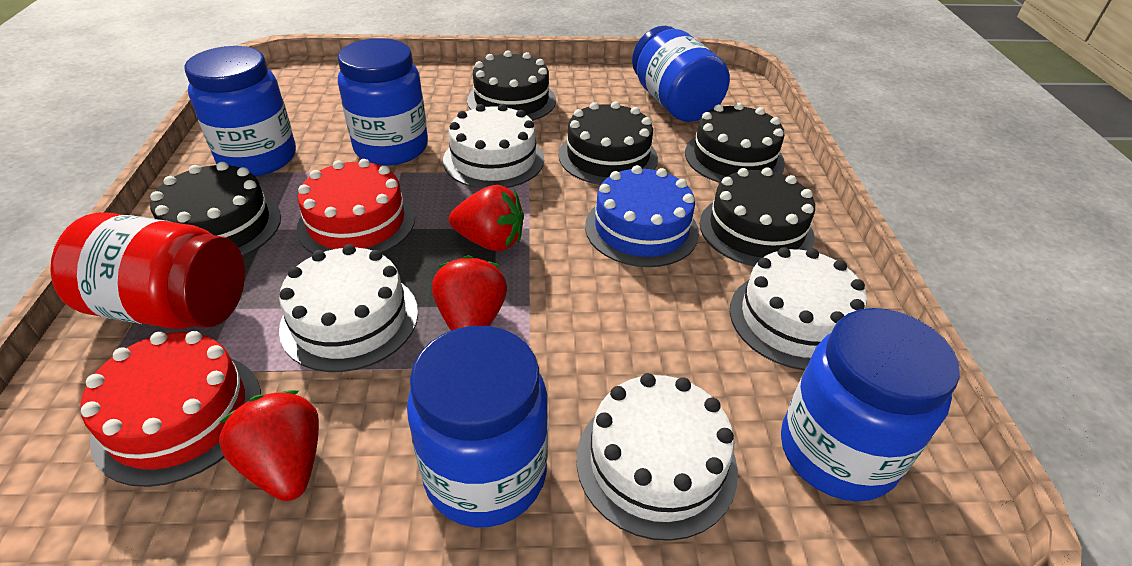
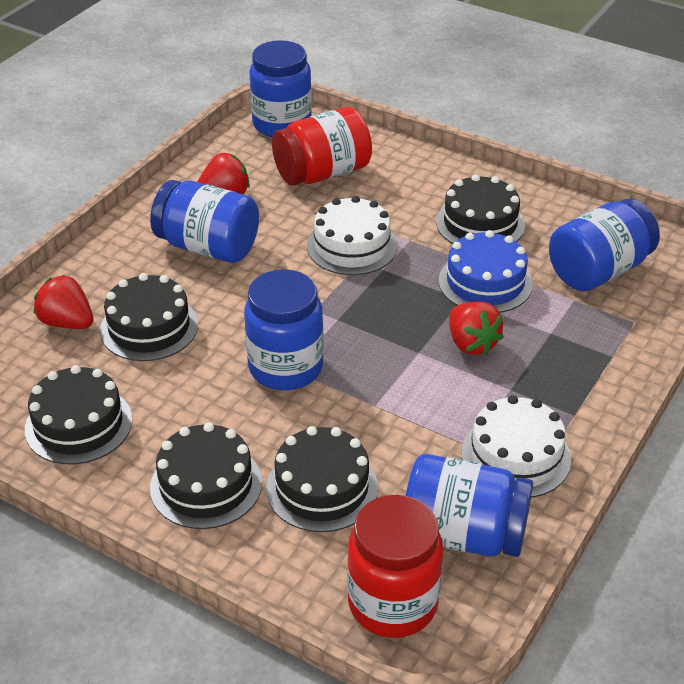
red cake: 2 -> 0
red jar: 1 -> 2
white cake: 4 -> 2

